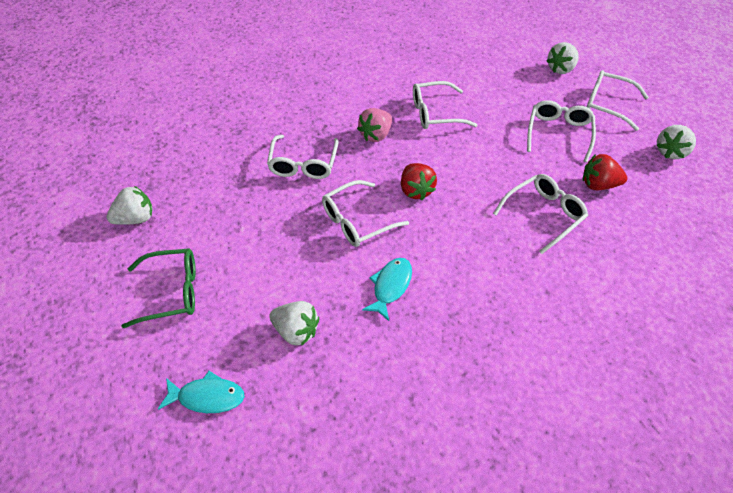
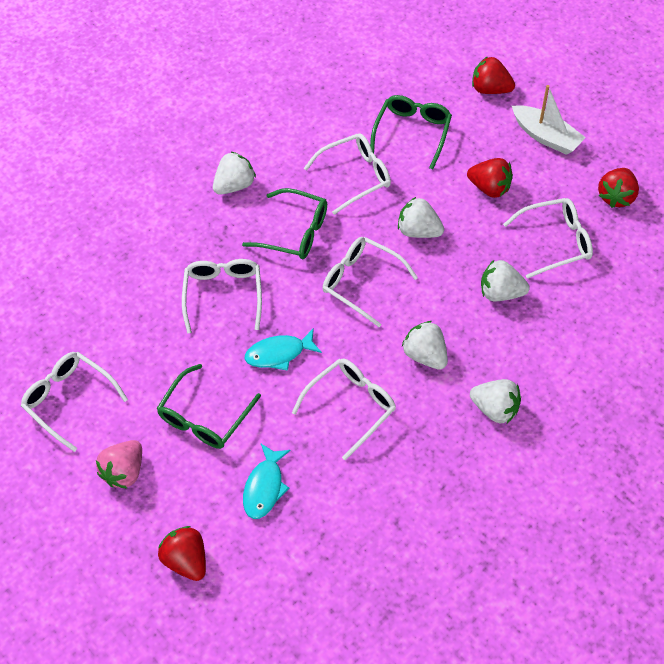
green glasses: 1 -> 3
red strawberry: 2 -> 4
white boat: 0 -> 1
white strawberry: 4 -> 5

